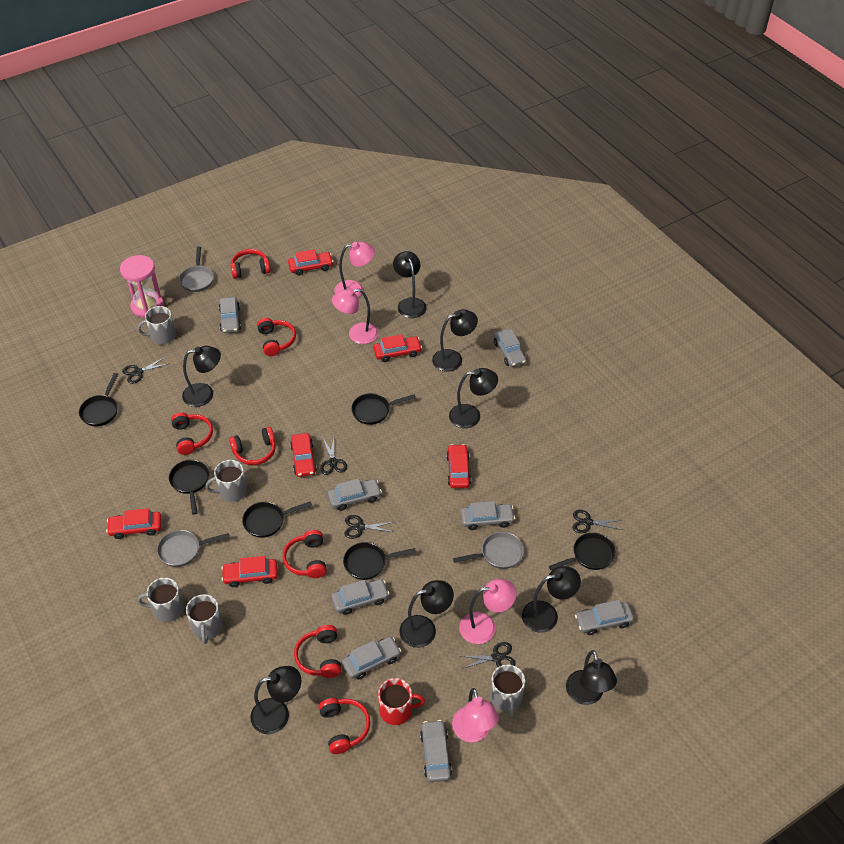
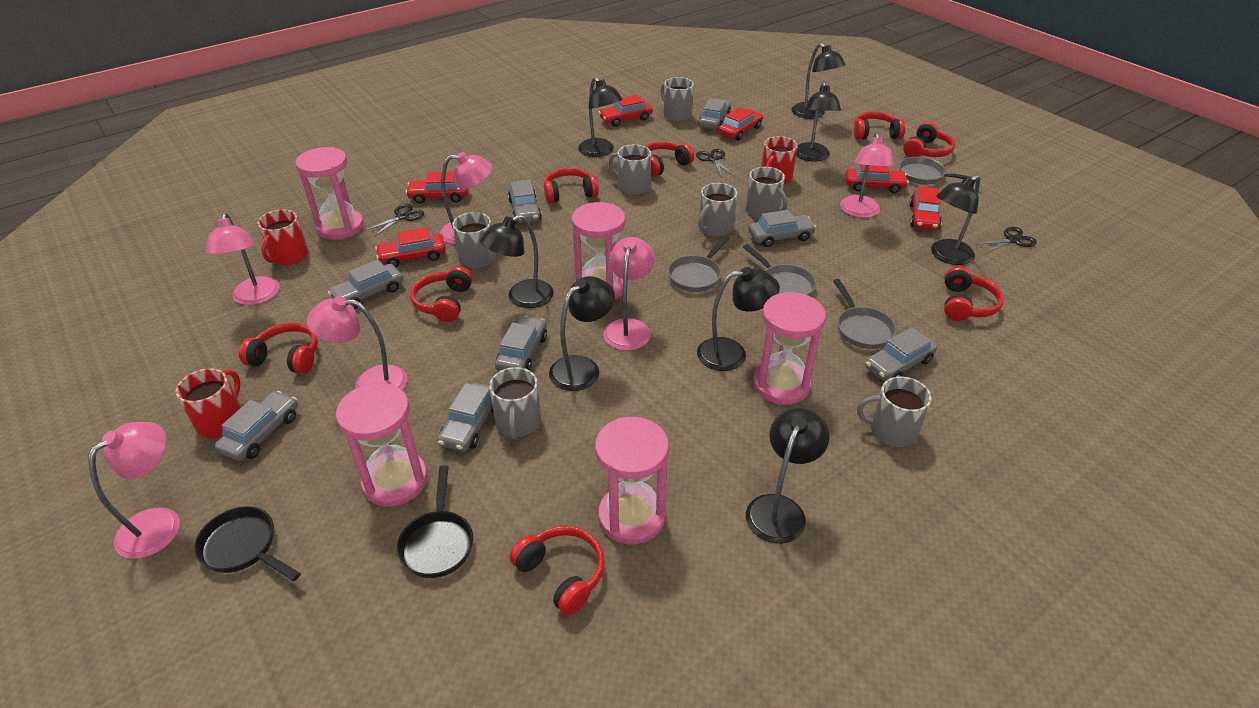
black pan: 6 -> 2
black scissors: 5 -> 3
grey mug: 5 -> 7
grey pan: 3 -> 4
pink hourglass: 1 -> 5
pink lamp: 4 -> 6
red headphones: 7 -> 8
red mug: 1 -> 3

